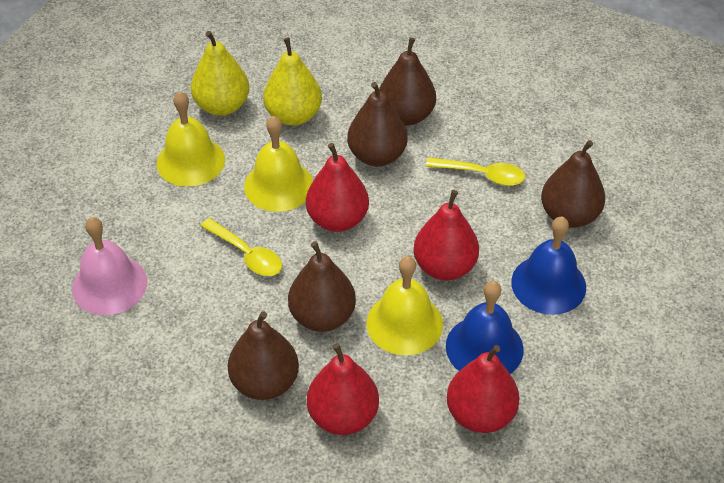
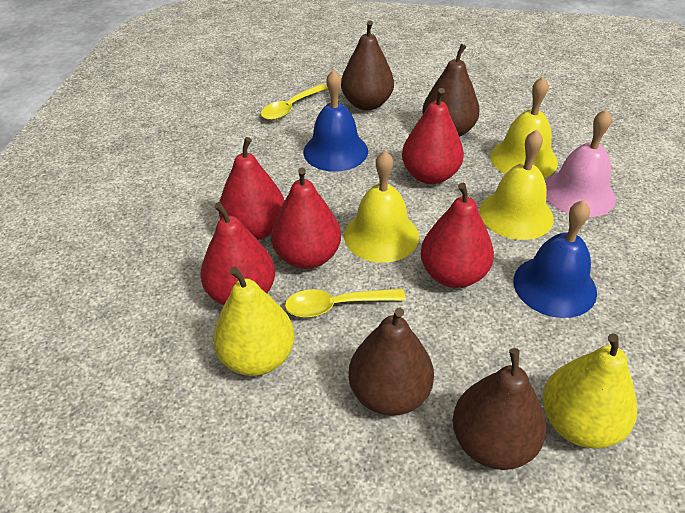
brown pear: 5 -> 4
red pear: 4 -> 5

